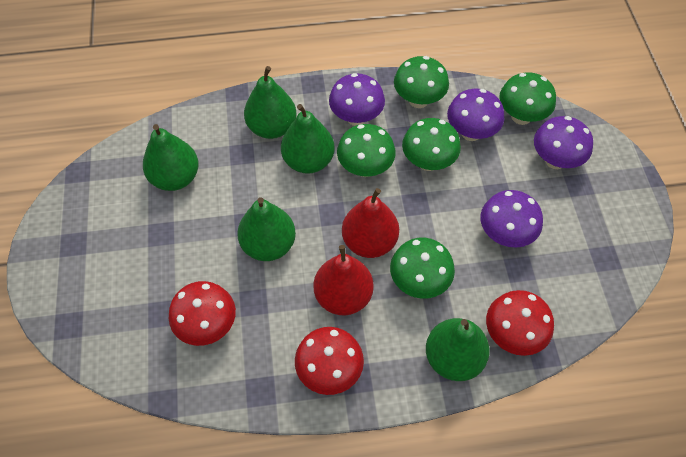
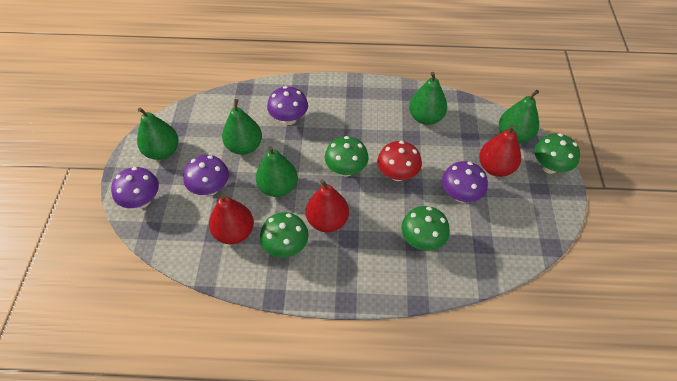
green mushroom: 5 -> 4
red mushroom: 3 -> 1
red pear: 2 -> 3

